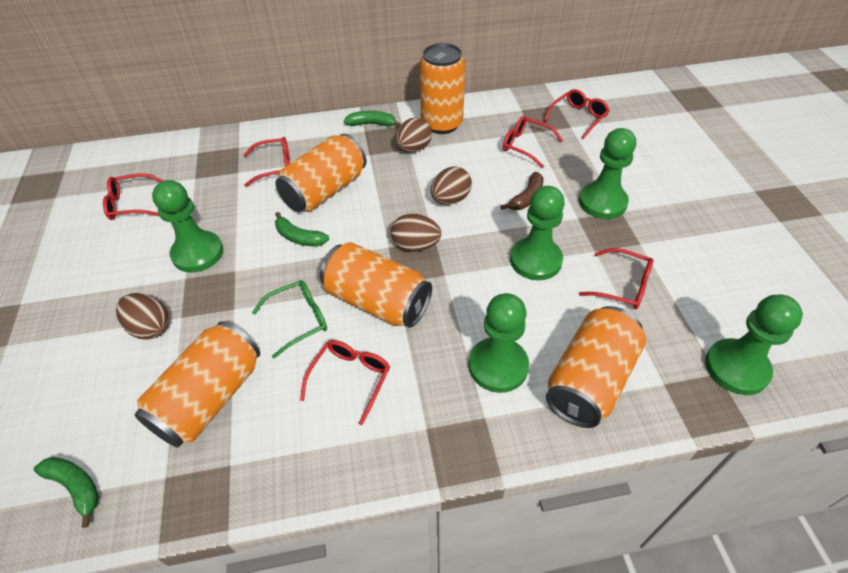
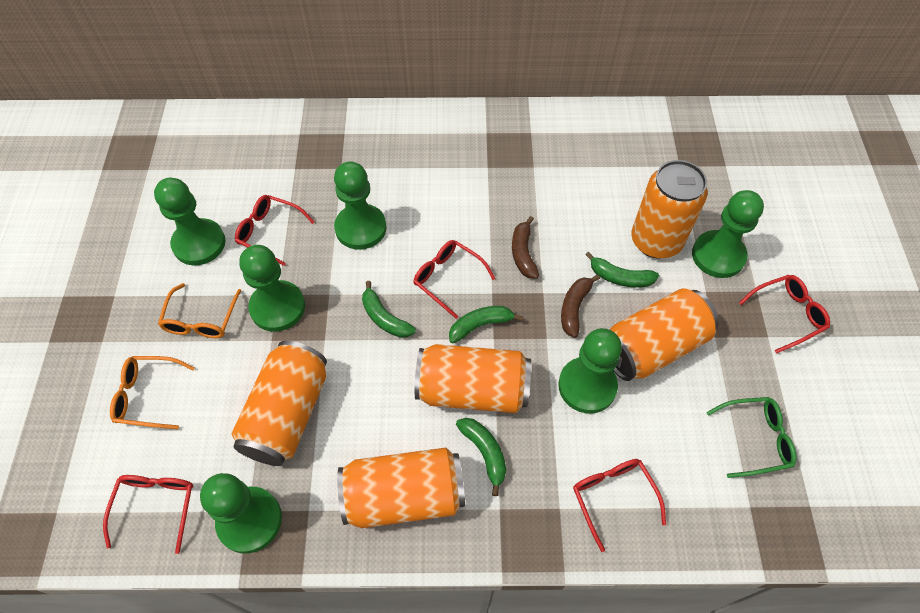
brown banana: 1 -> 2
brown egg: 4 -> 0
green banana: 3 -> 4
green pawn: 5 -> 6
orange glasses: 0 -> 2
red glasses: 6 -> 5

